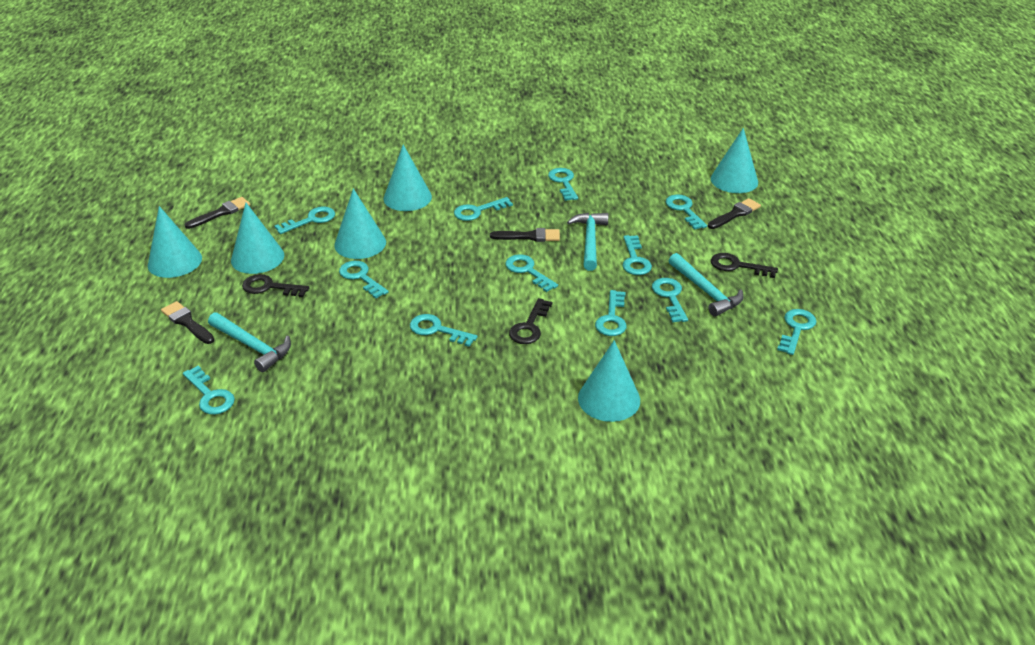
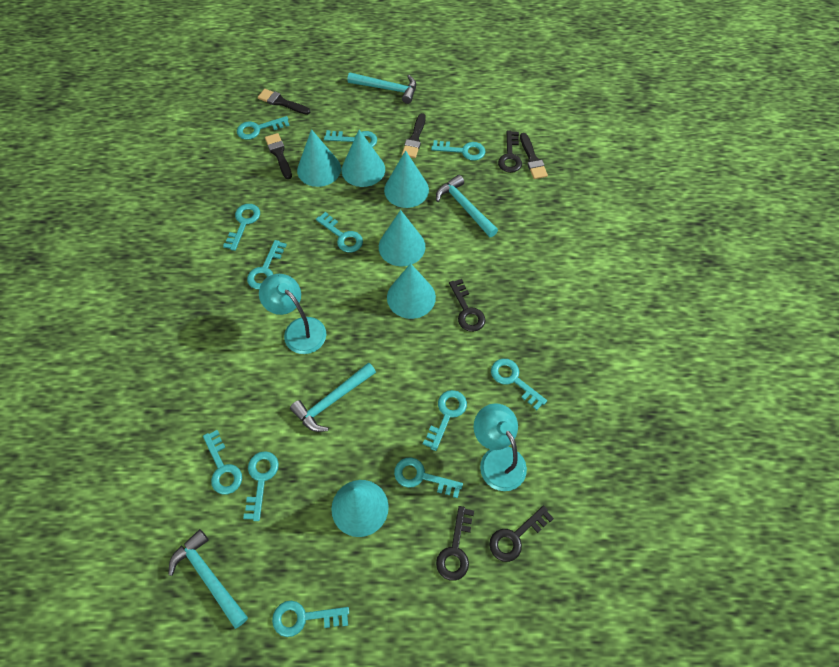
black key: 3 -> 4
turquoise hammer: 3 -> 4
turquoise lamp: 0 -> 2

